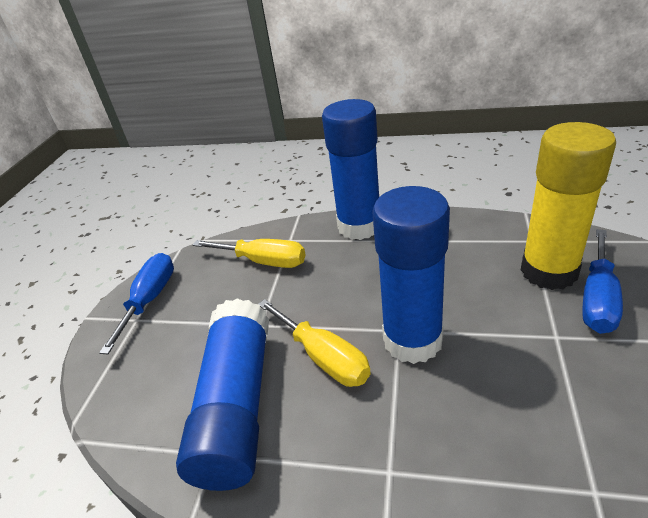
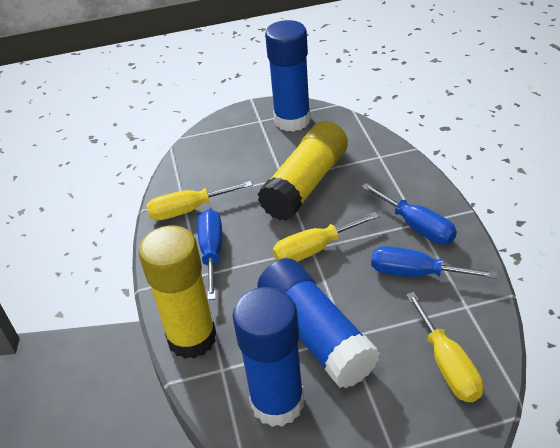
blue screwdriver: 2 -> 3
yellow glue stick: 1 -> 2
yellow screwdriver: 2 -> 3

